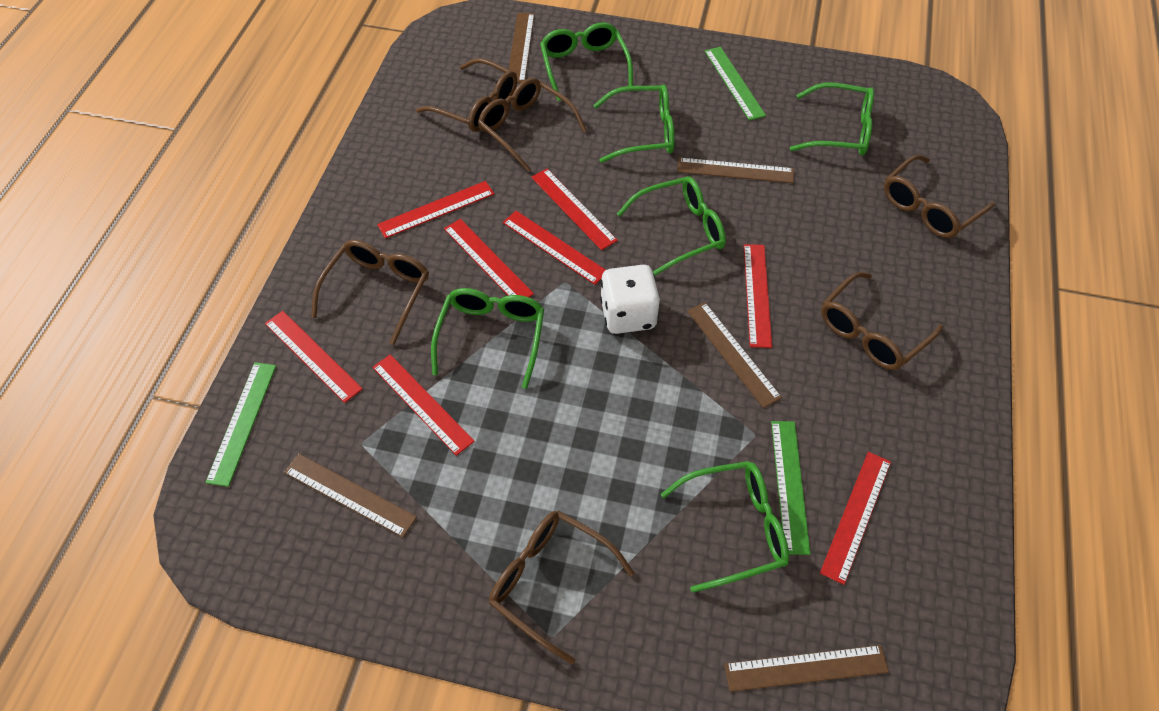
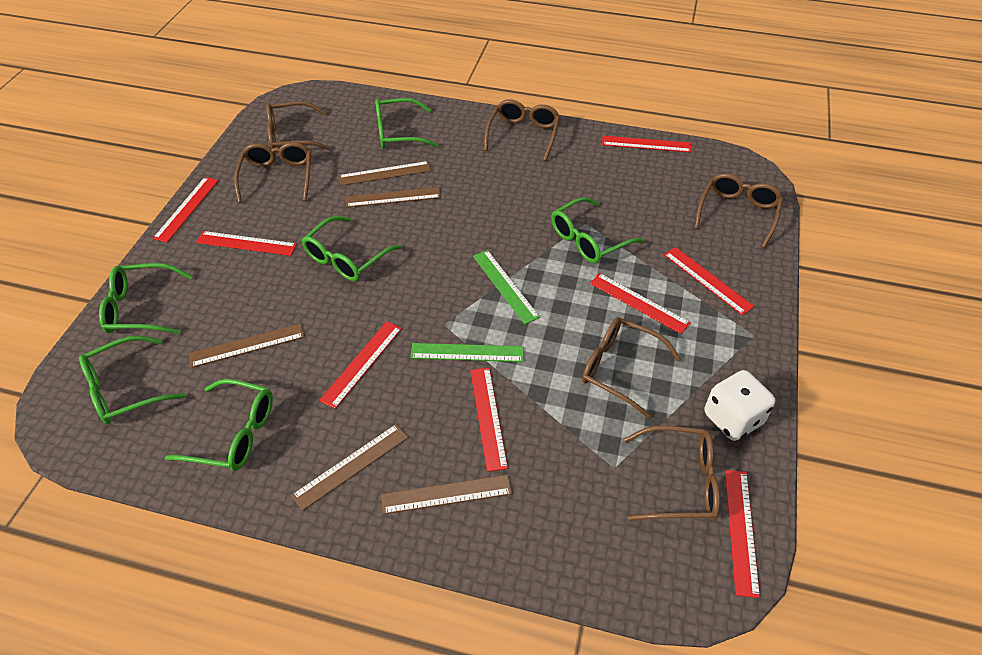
green ruler: 3 -> 2

